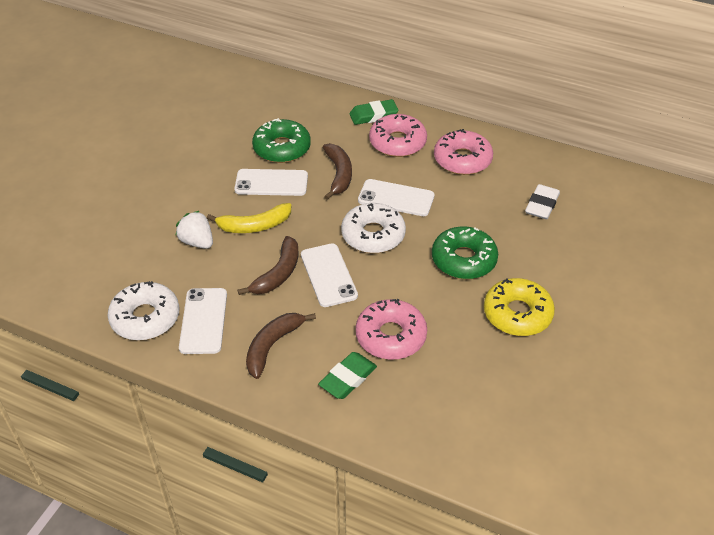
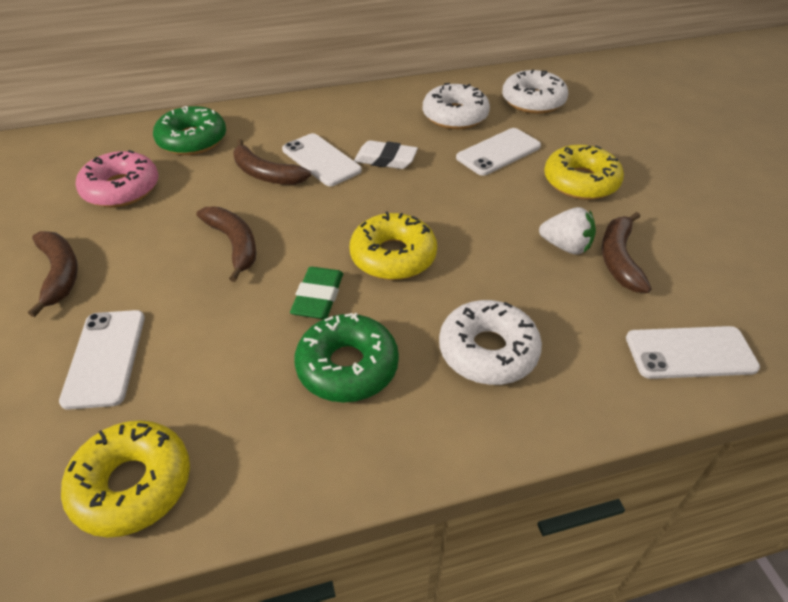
brown banana: 3 -> 4
green eraser: 2 -> 1
pink donut: 3 -> 1
white donut: 2 -> 3
yellow banana: 1 -> 0
yellow donut: 1 -> 3

